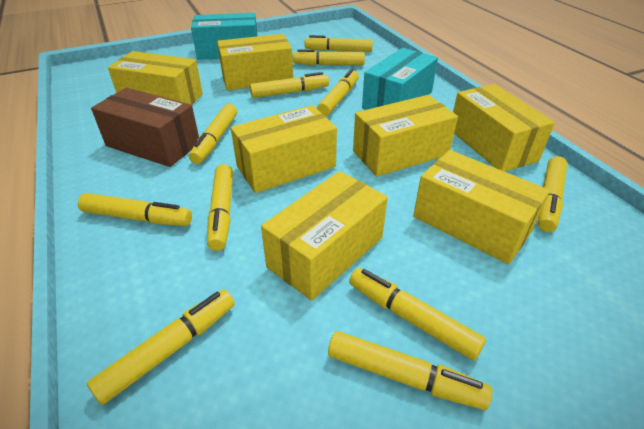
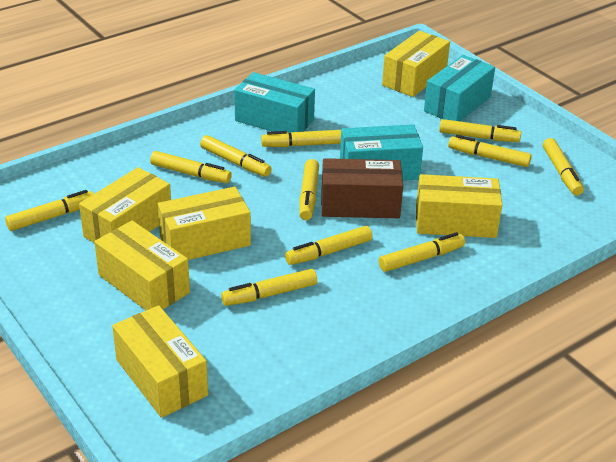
turquoise box: 2 -> 3
yellow box: 7 -> 6

